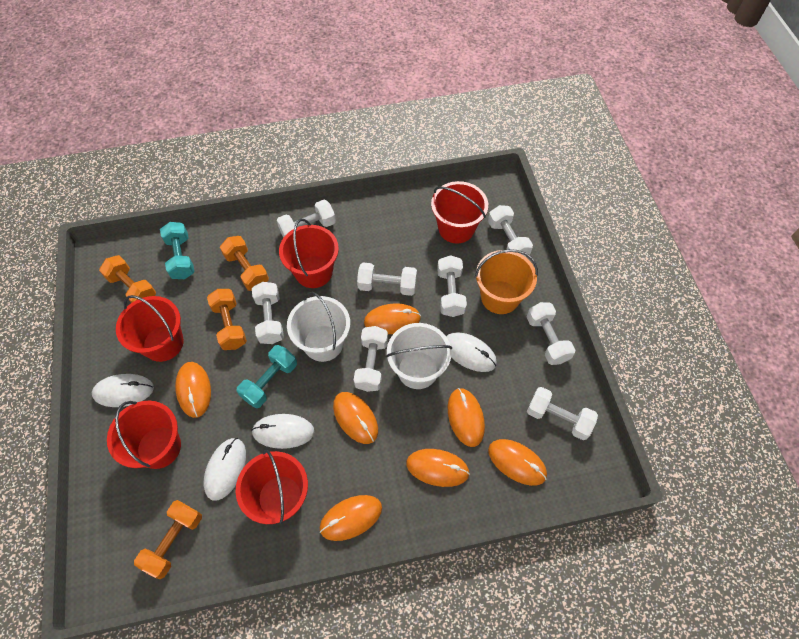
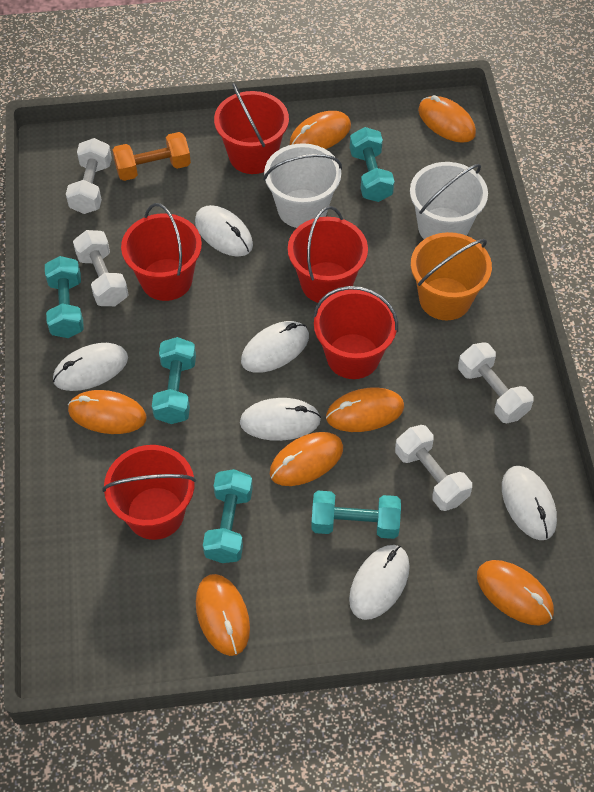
orange dumbbell: 4 -> 1
turquoise dumbbell: 2 -> 5
white dumbbell: 8 -> 4
white mouse: 4 -> 6

